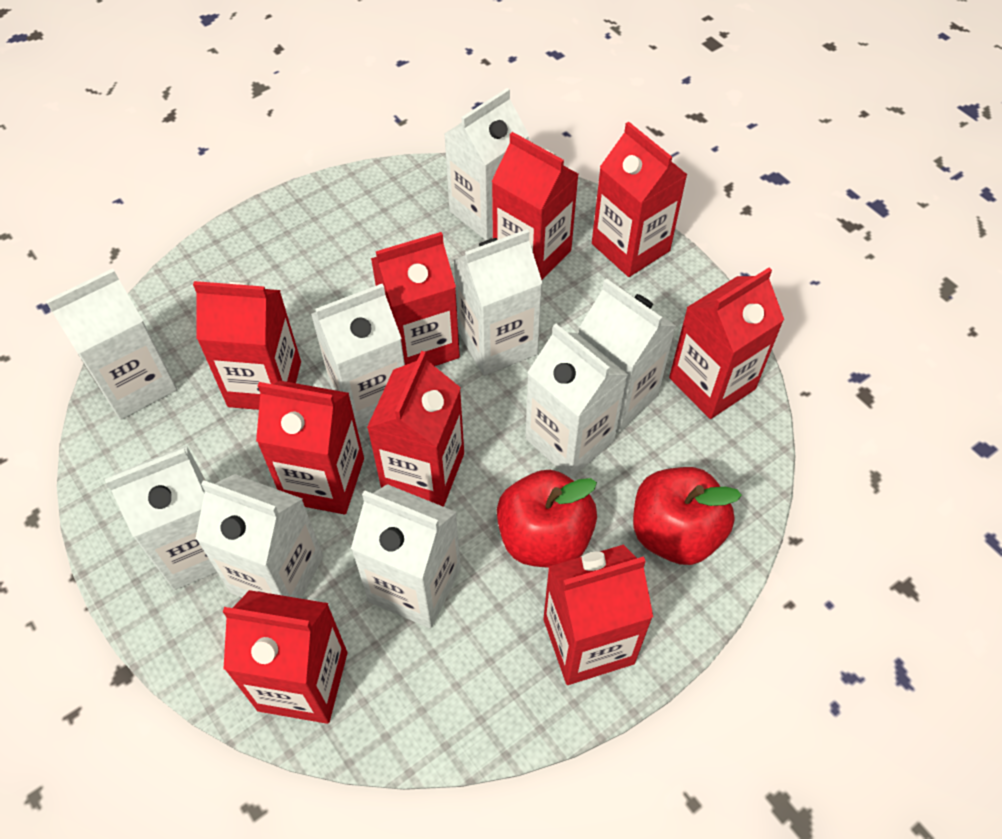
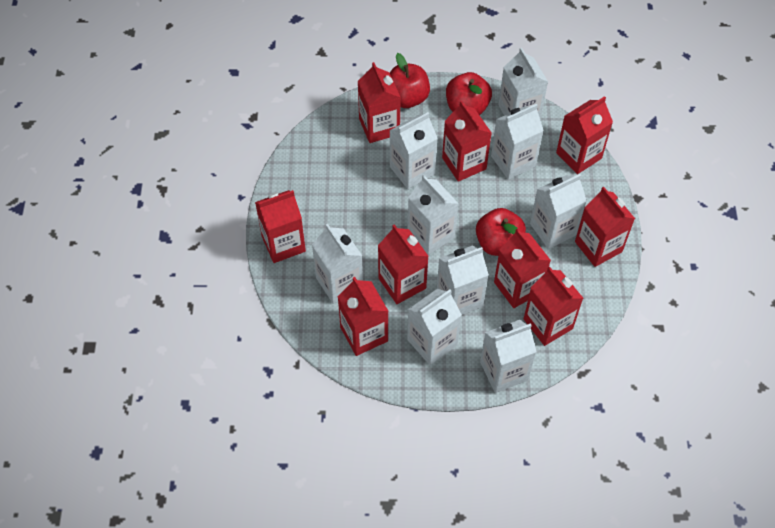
red apple: 2 -> 3

